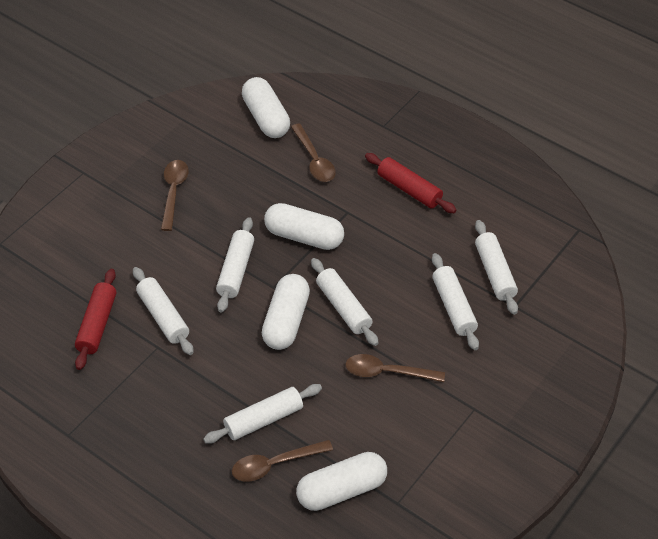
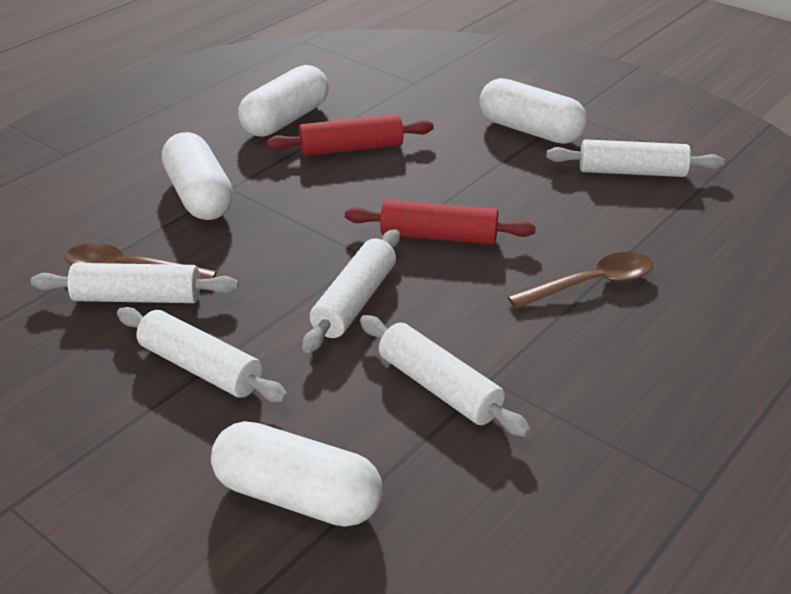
brown spoon: 4 -> 2
white rolling pin: 6 -> 5

